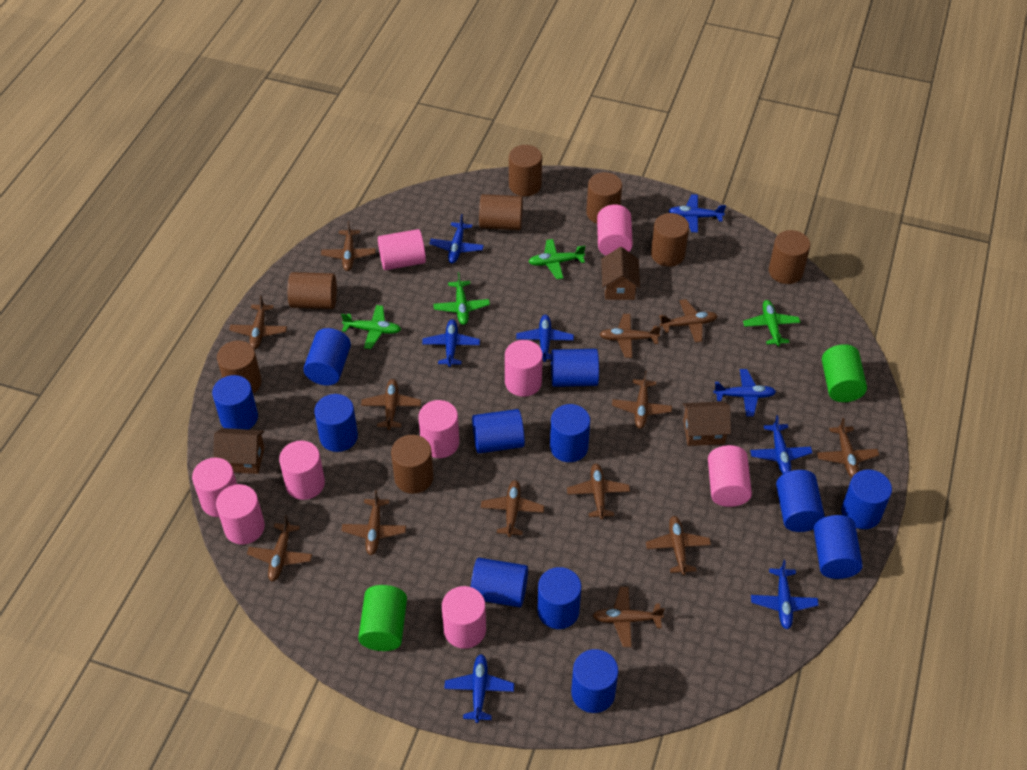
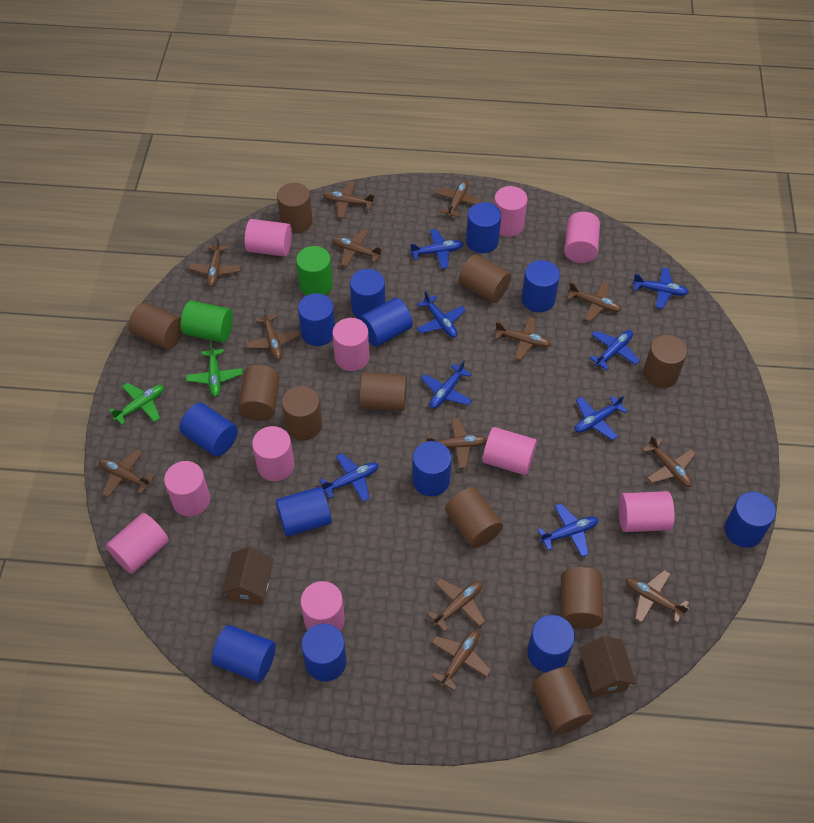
brown cylinder: 8 -> 10
brown house: 3 -> 2
green plane: 4 -> 2
pink cylinder: 9 -> 10

